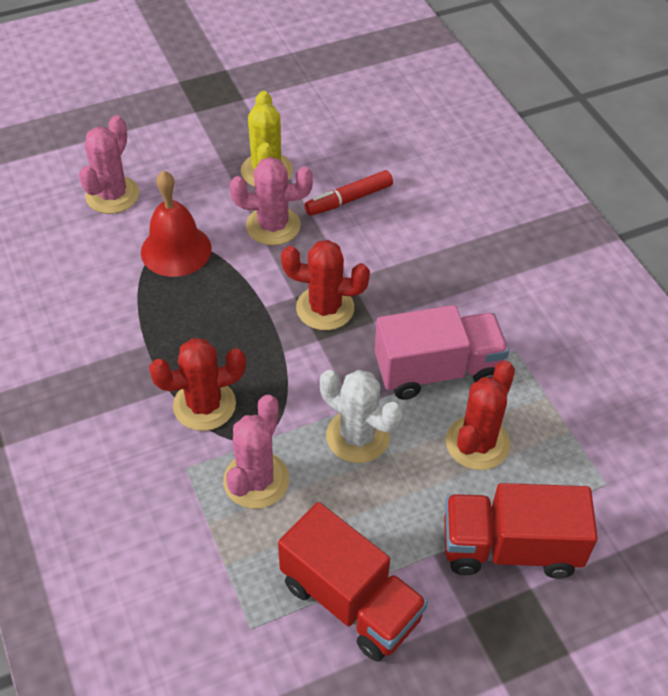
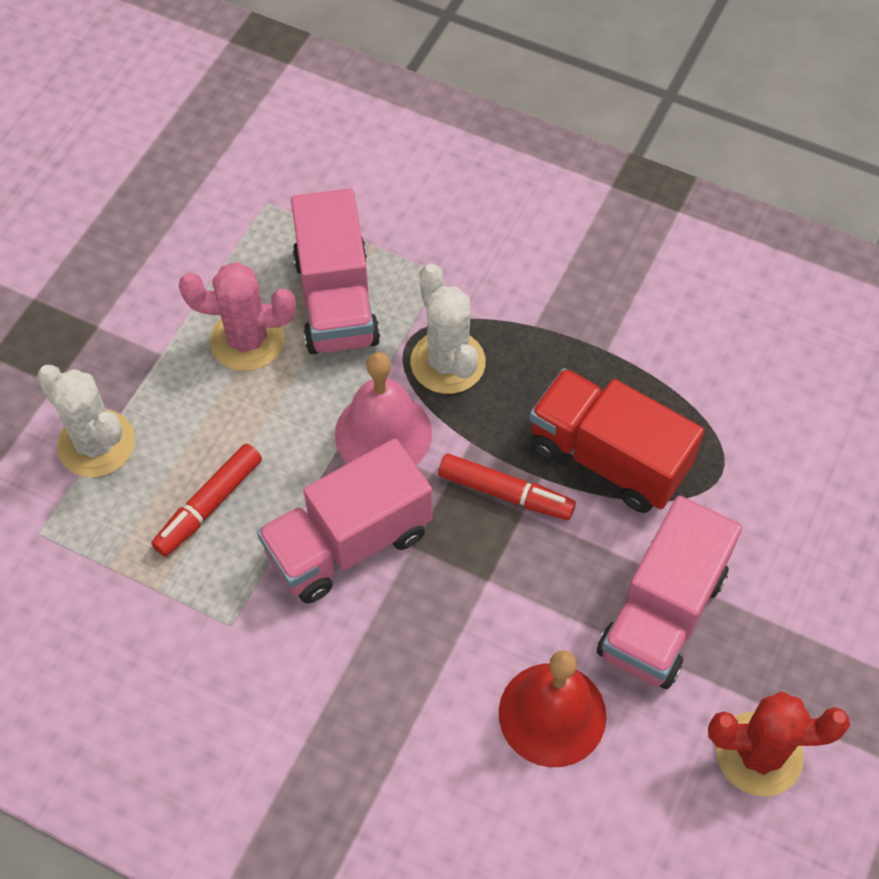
pink bell: 0 -> 1
pink cactus: 3 -> 1
pink truck: 1 -> 3
red cactus: 3 -> 1
red marker: 1 -> 2
red truck: 2 -> 1
white cactus: 1 -> 2
yellow cactus: 1 -> 0

